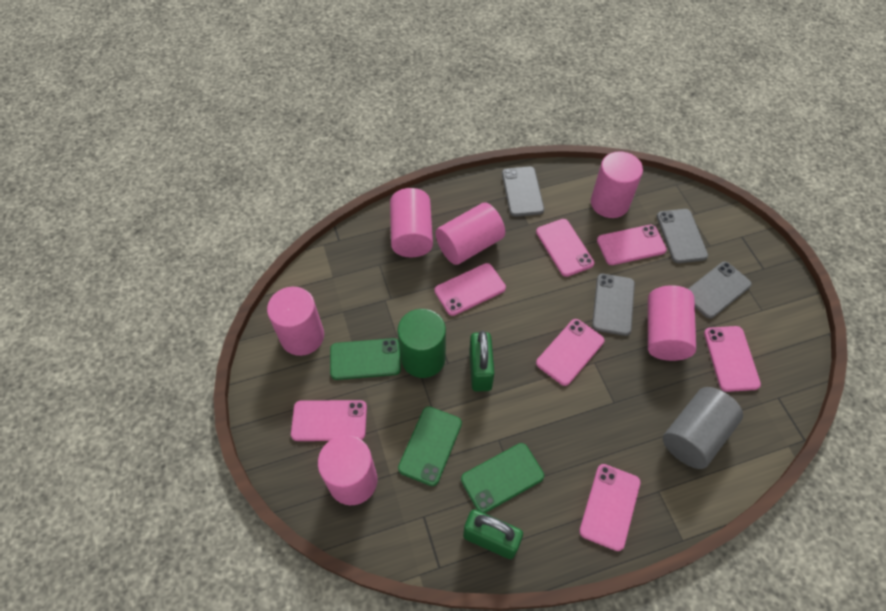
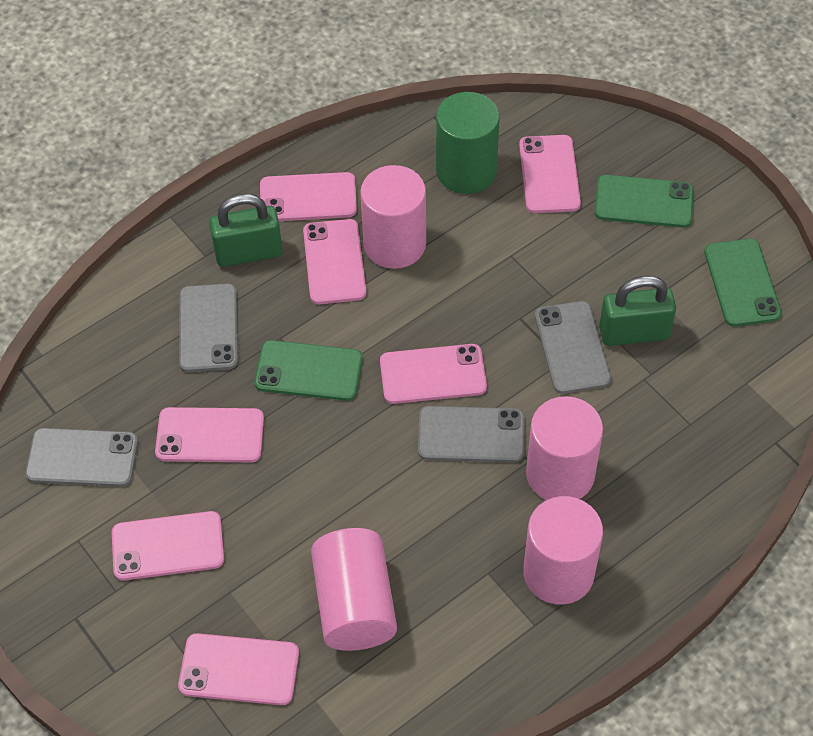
grey cylinder: 1 -> 0
pink cylinder: 6 -> 4

